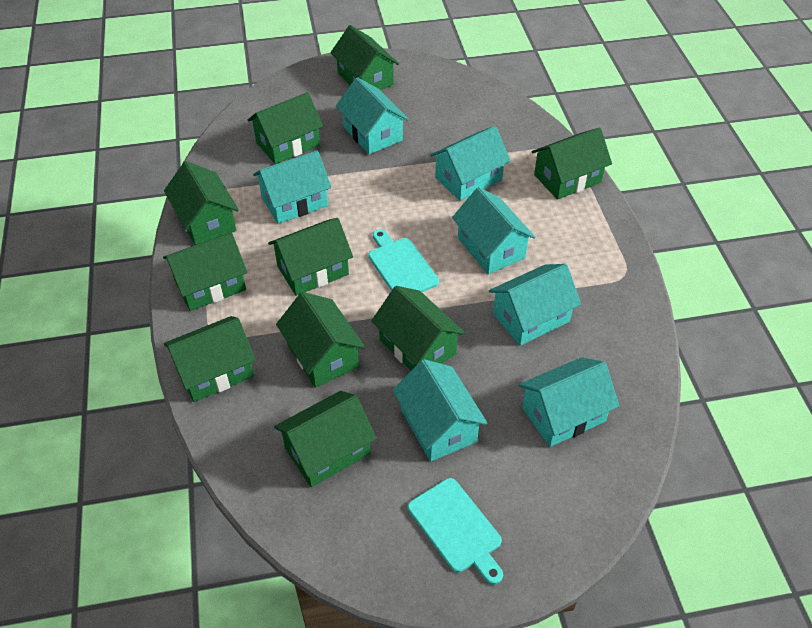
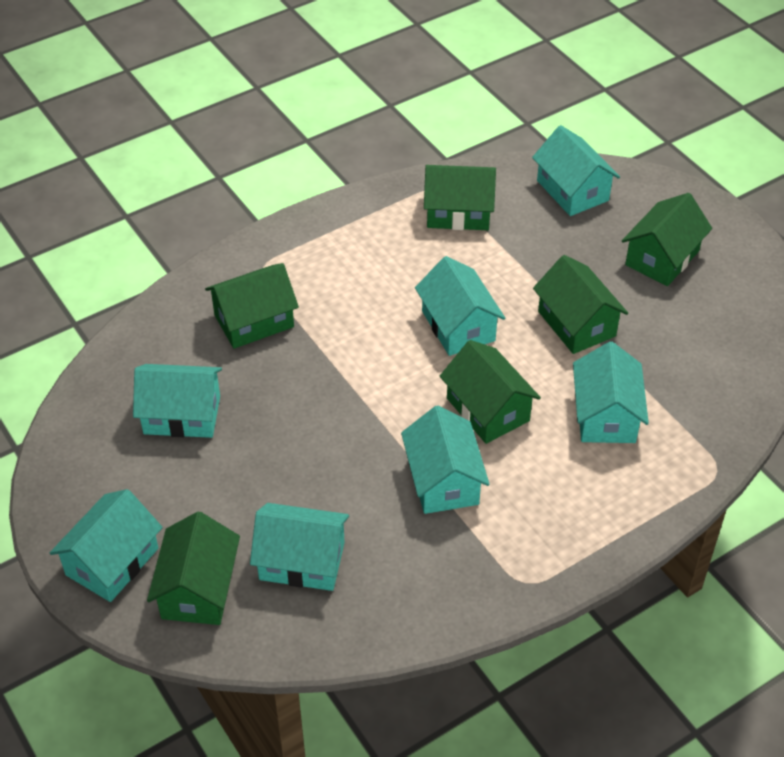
green house: 10 -> 6
turquoise cutting board: 2 -> 0

